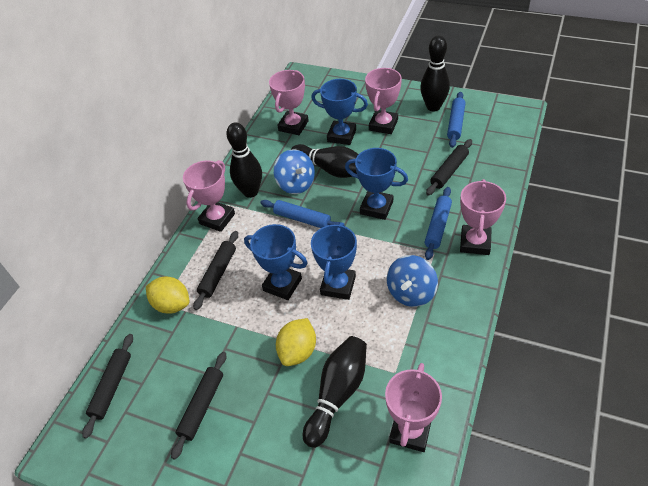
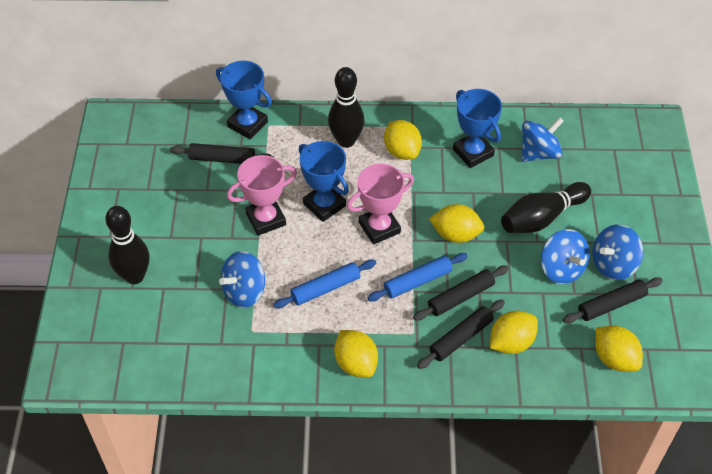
black bowling pin: 4 -> 3
blue rolling pin: 3 -> 2
blue spinning top: 2 -> 4
blue trophy: 4 -> 3
pink trophy: 5 -> 2
yellow lemon: 2 -> 5

